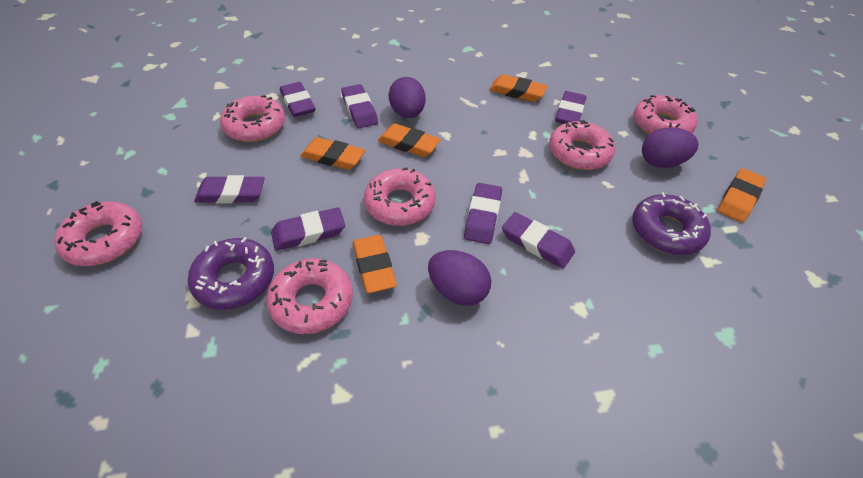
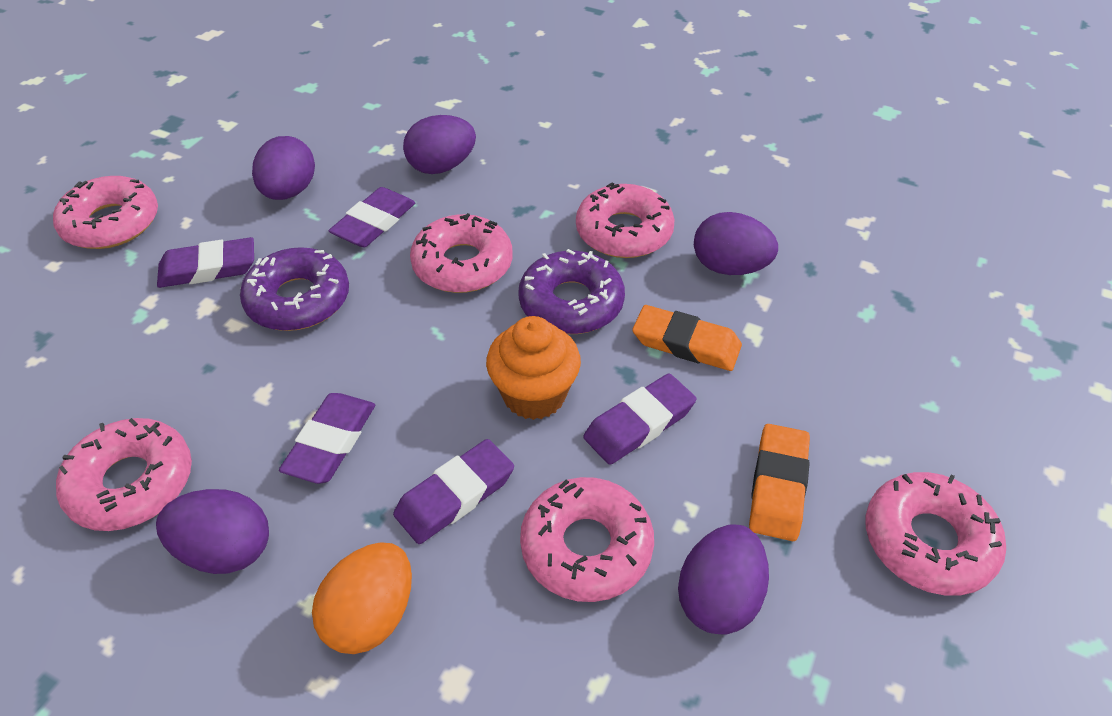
orange cupcake: 0 -> 1
orange egg: 0 -> 1
orange eraser: 5 -> 2
purple egg: 3 -> 5
purple eraser: 7 -> 5

